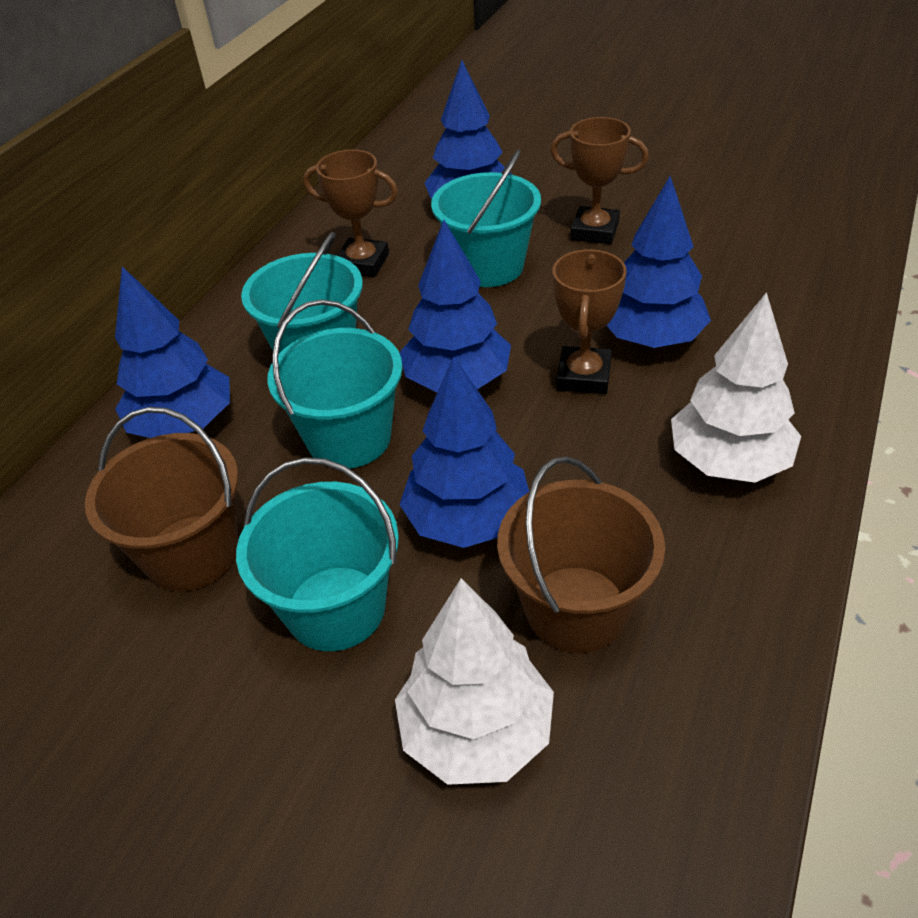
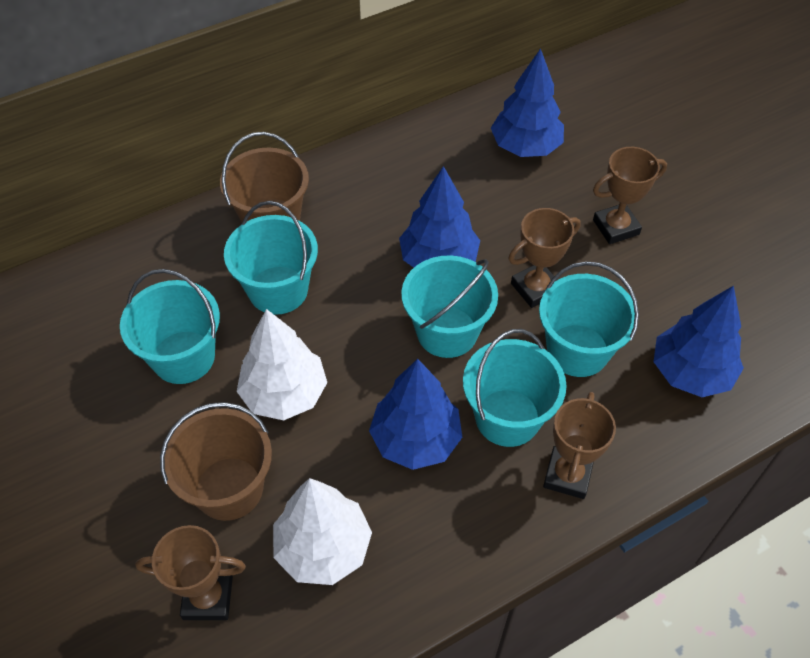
blue tree: 5 -> 4
brown trophy: 3 -> 4
turquoise bucket: 4 -> 5

